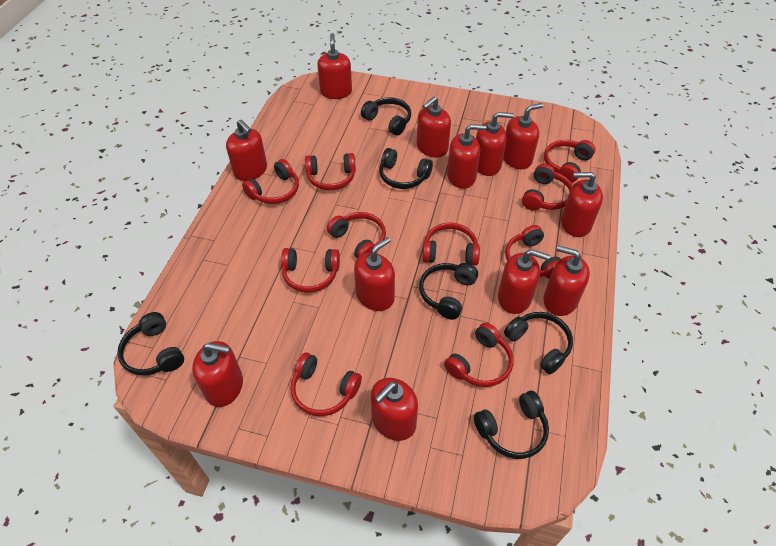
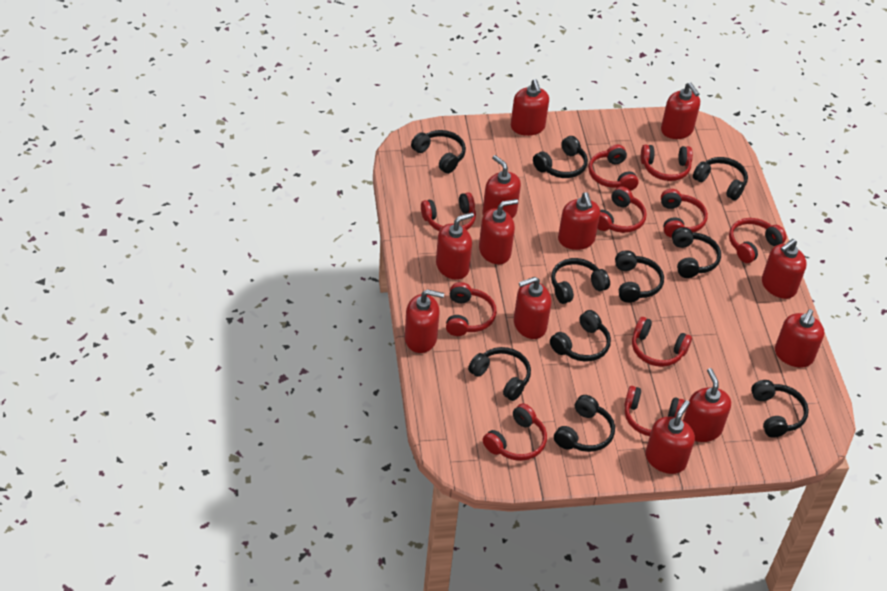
black headphones: 6 -> 10

